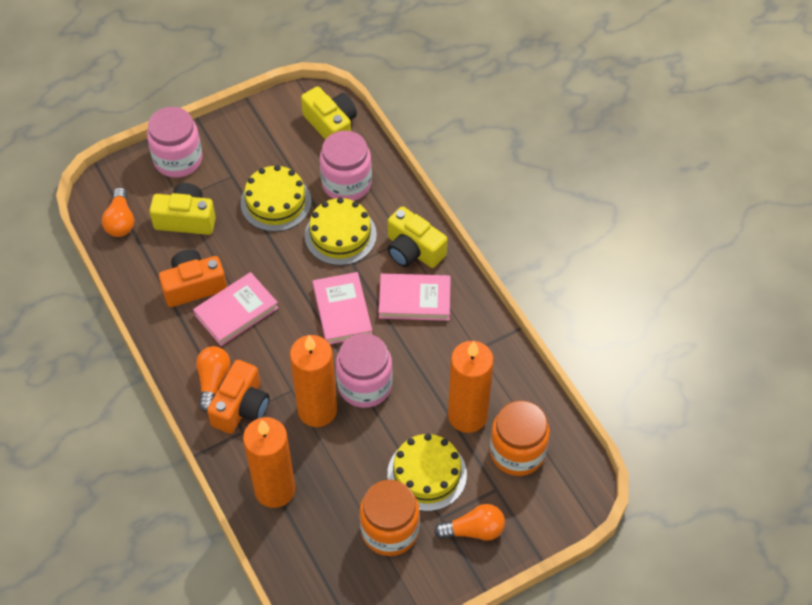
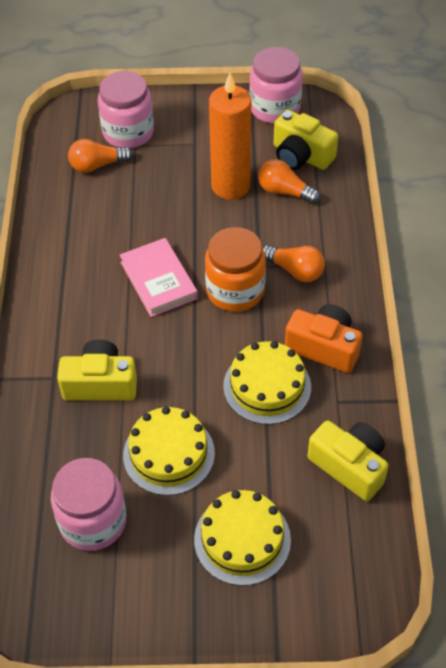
orange camera: 2 -> 1
orange candle: 3 -> 1
orange jar: 2 -> 1
pink book: 3 -> 1

